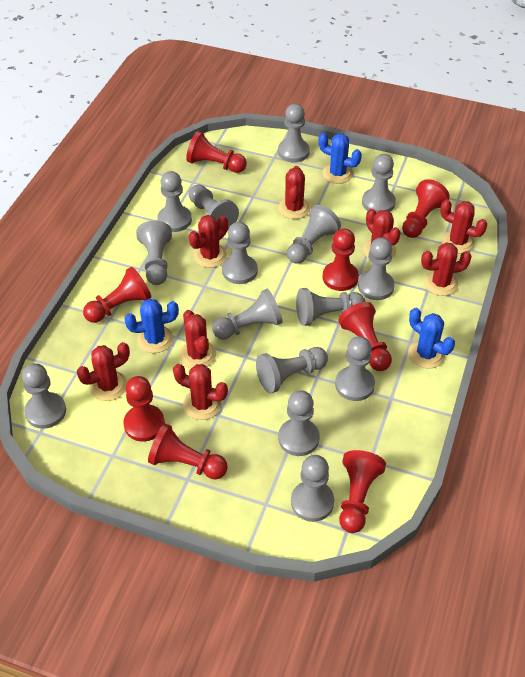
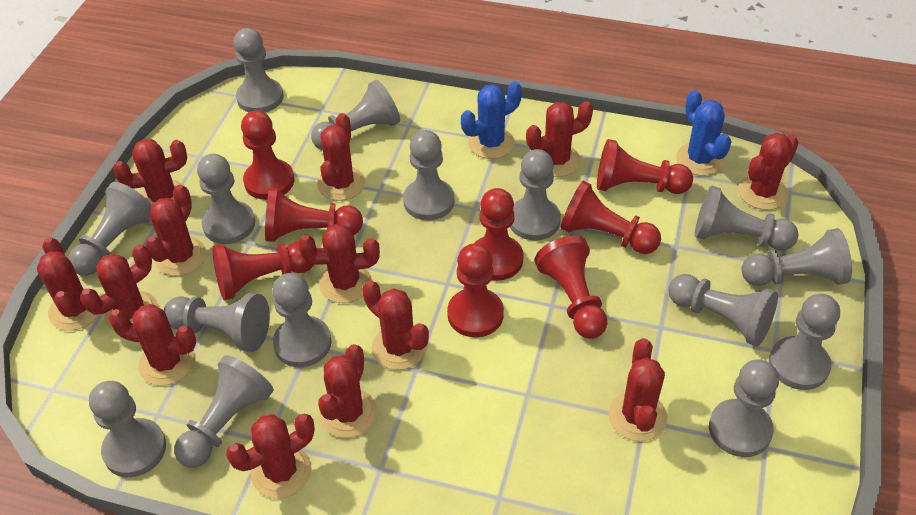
blue cactus: 3 -> 2
red cactus: 8 -> 13

